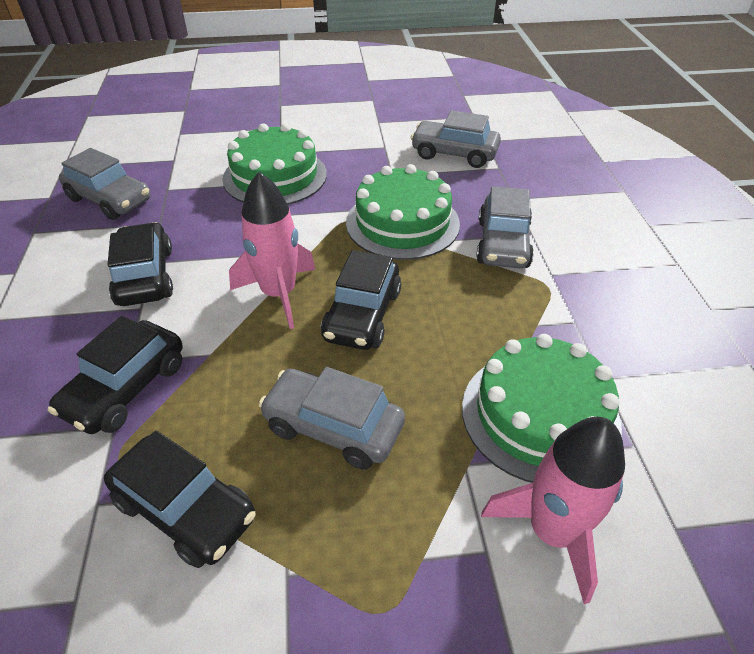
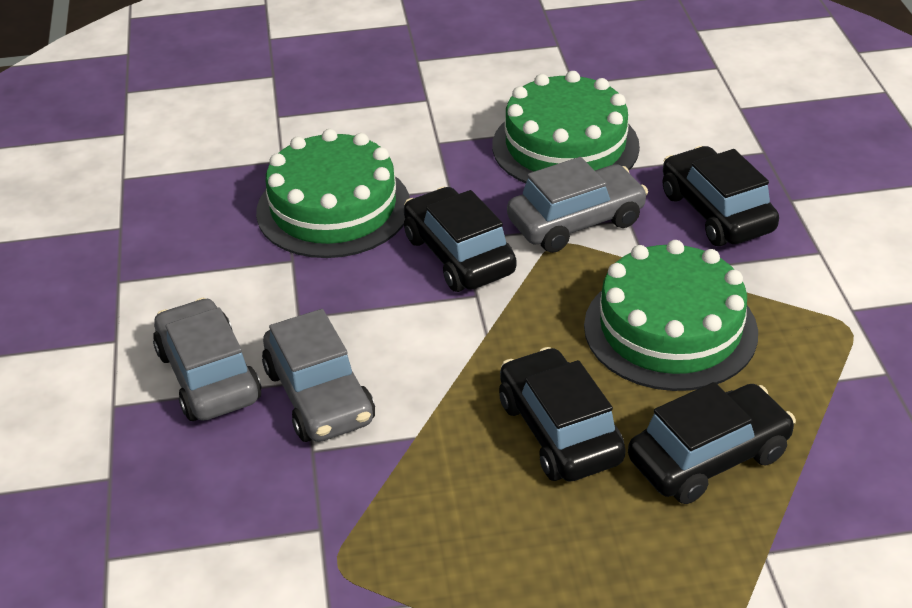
grey car: 4 -> 3
pink rocket: 2 -> 0

